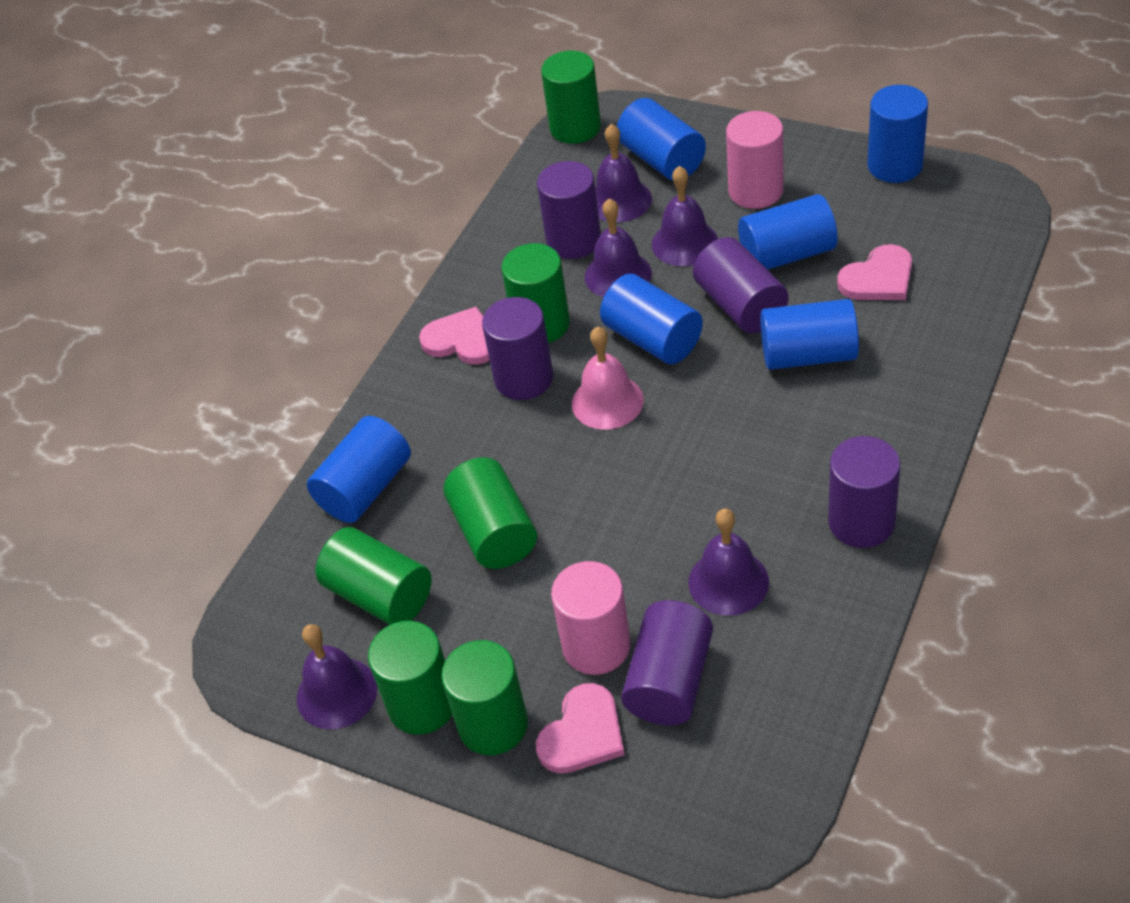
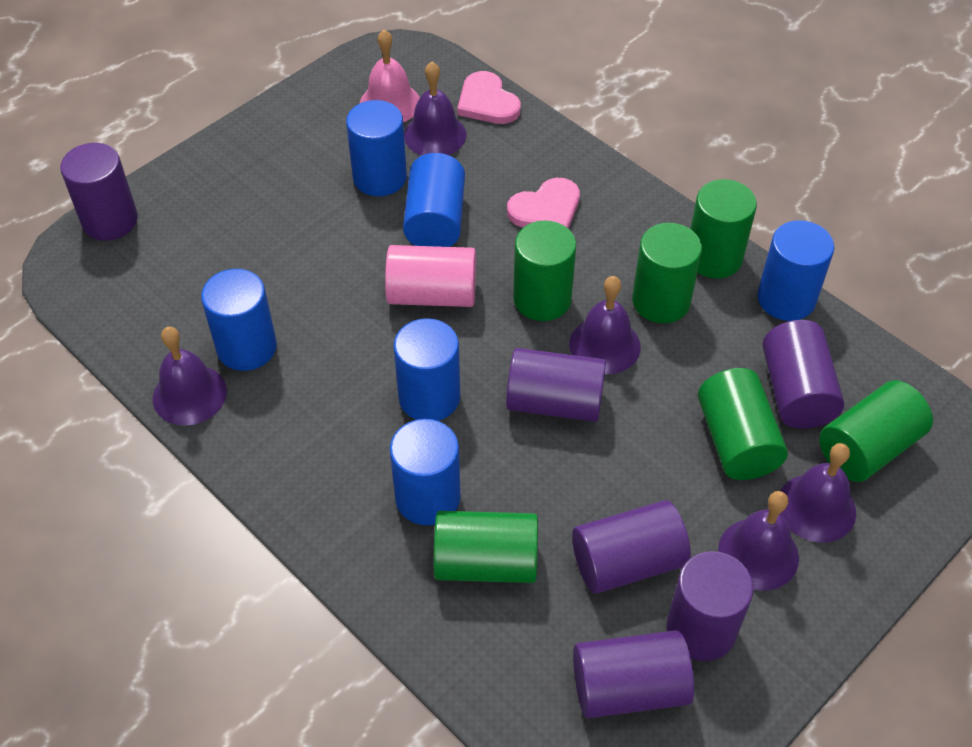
pink cylinder: 2 -> 1
pink heart: 3 -> 2
purple cylinder: 5 -> 6

